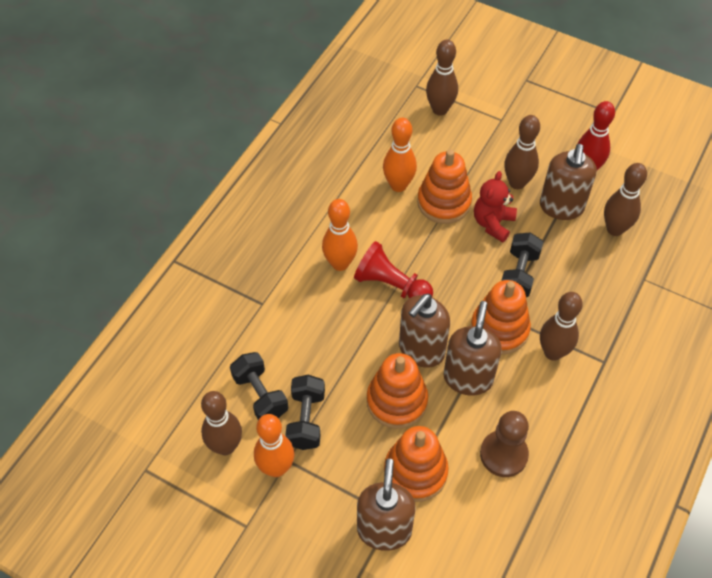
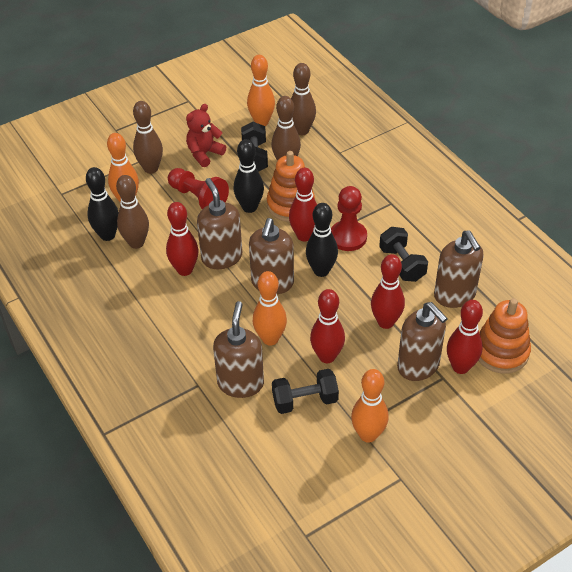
black bowling pin: 0 -> 3
brown bowling pin: 5 -> 4
brown pawn: 1 -> 0
brown soap dispenser: 4 -> 5
orange bowling pin: 3 -> 4
orange stacking toy: 4 -> 2
red bowling pin: 1 -> 5
red pawn: 1 -> 2

